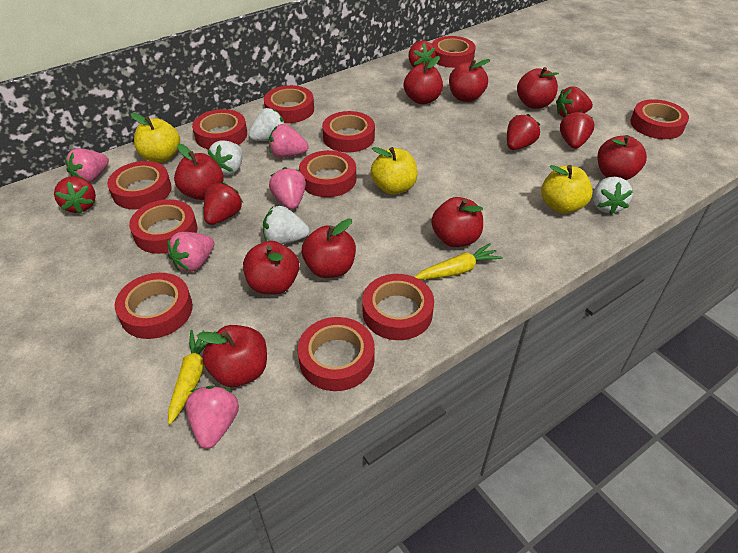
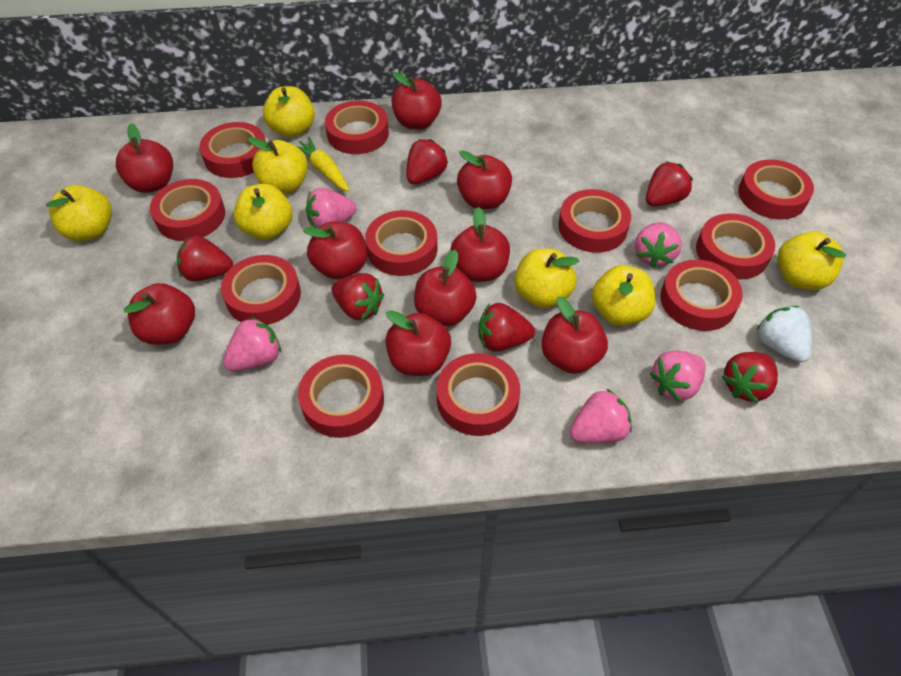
white strawberry: 4 -> 1
yellow apple: 3 -> 7
yellow carrot: 2 -> 1

